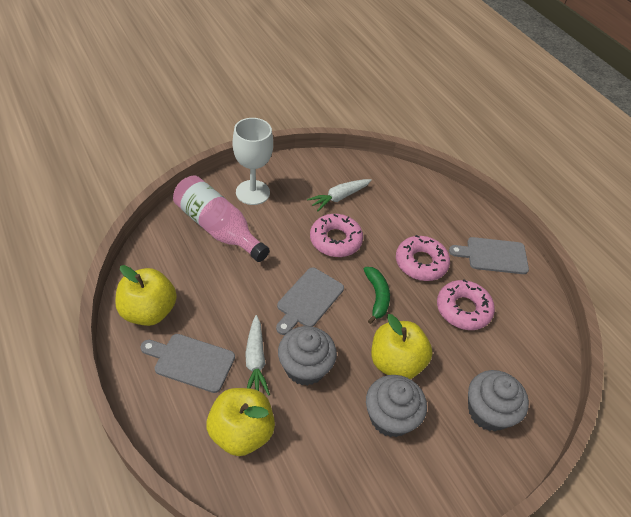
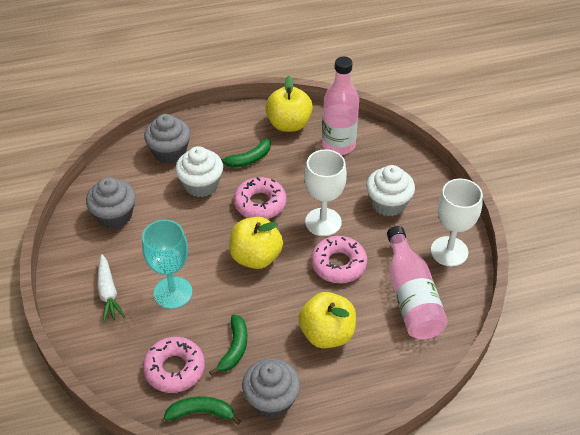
green banana: 1 -> 3
grey cutting board: 3 -> 0
pink bottle: 1 -> 2
turquoise goblet: 0 -> 1
white carrot: 2 -> 1
white cupcake: 0 -> 2
white goblet: 1 -> 2

